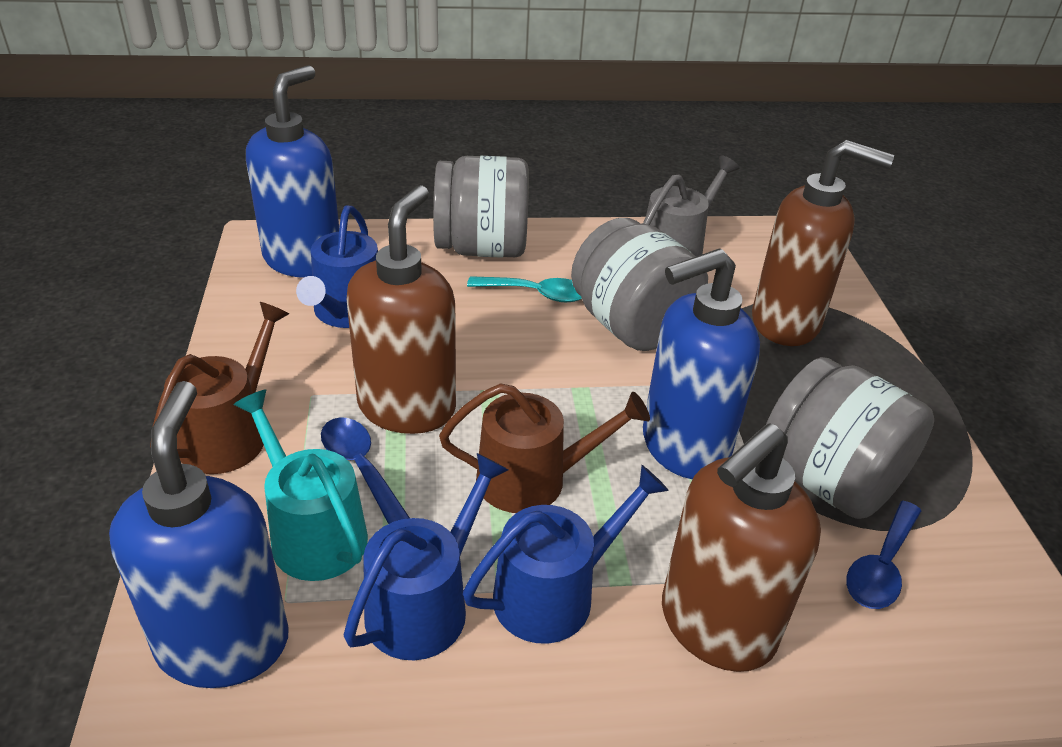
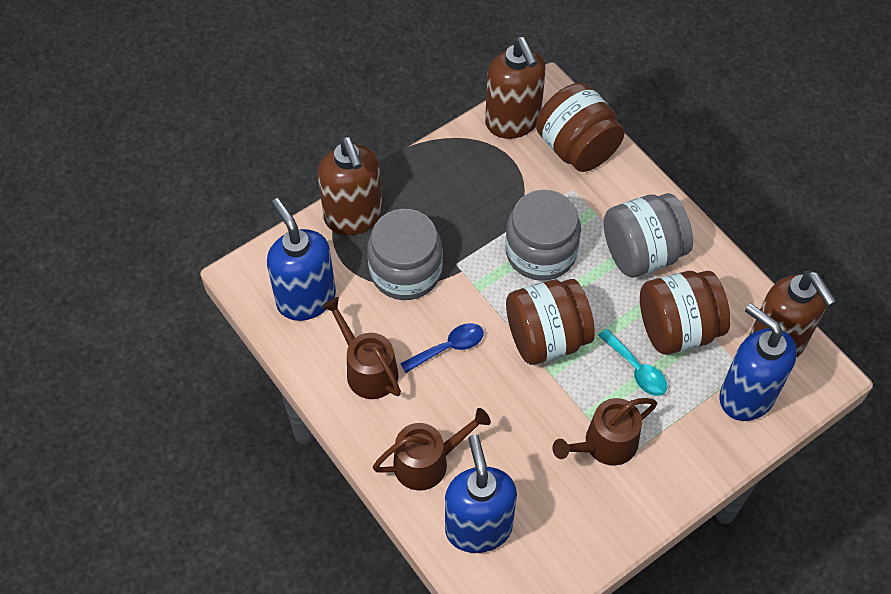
blue spoon: 2 -> 1
blue watering can: 3 -> 0
brown jar: 0 -> 3
brown watering can: 2 -> 3
grey watering can: 1 -> 0
turquoise watering can: 1 -> 0

